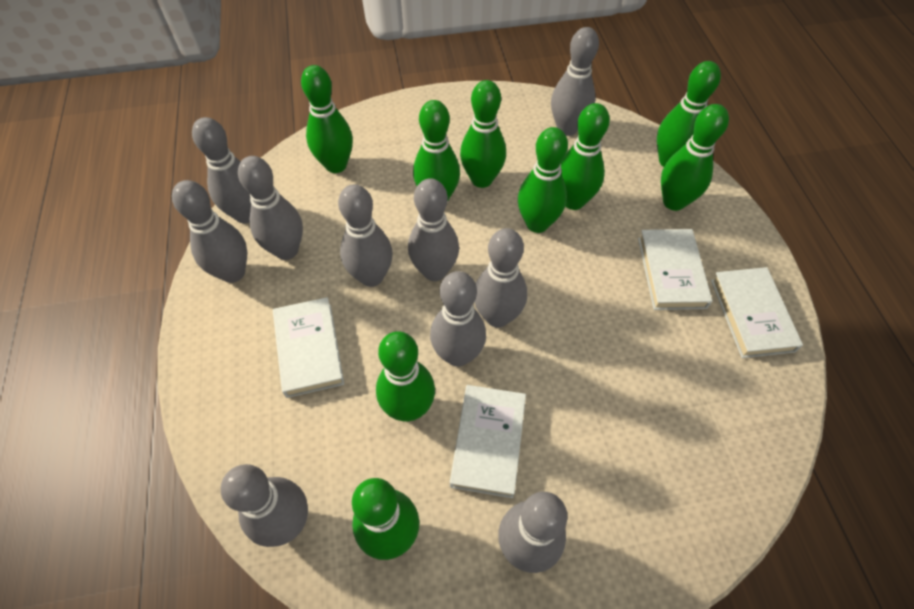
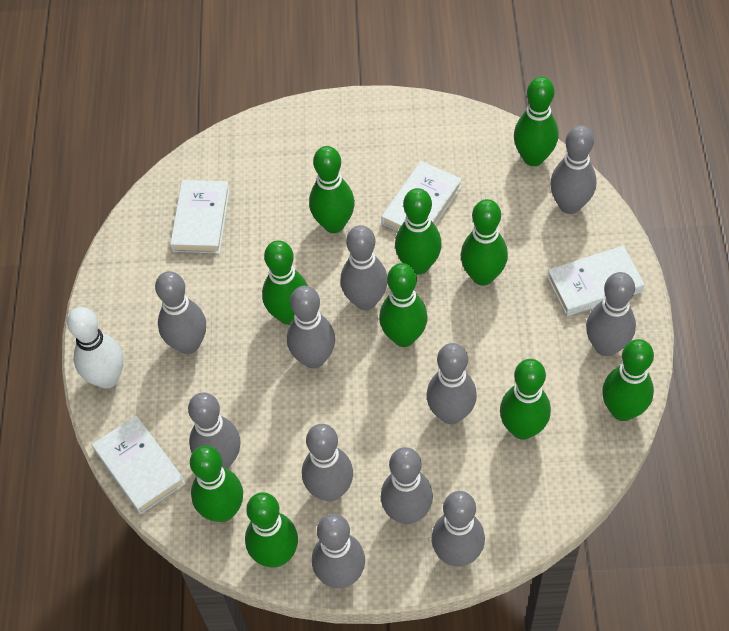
green bowling pin: 9 -> 10
grey bowling pin: 10 -> 11
white bowling pin: 0 -> 1

